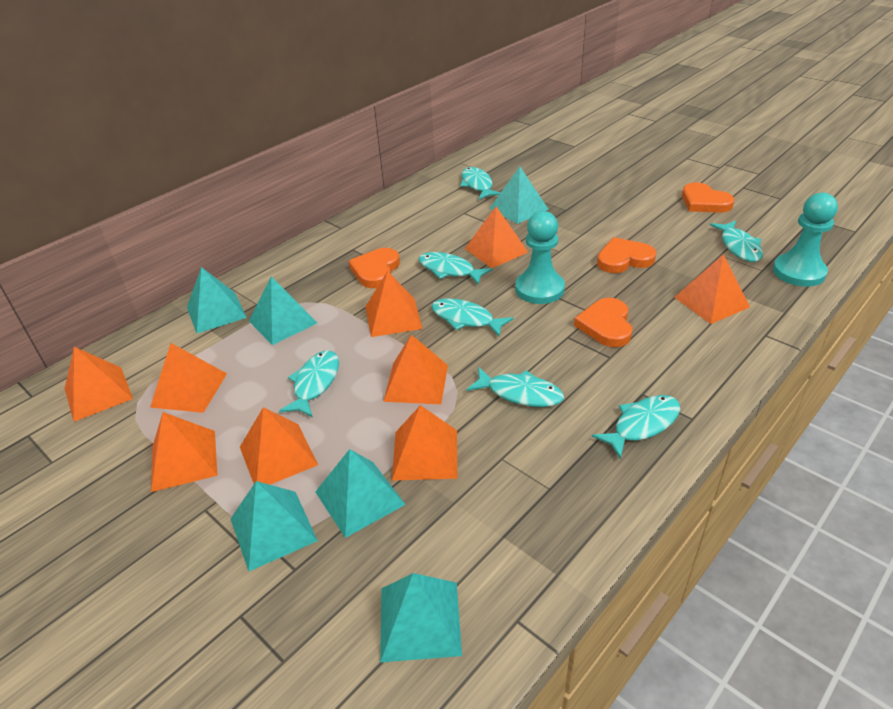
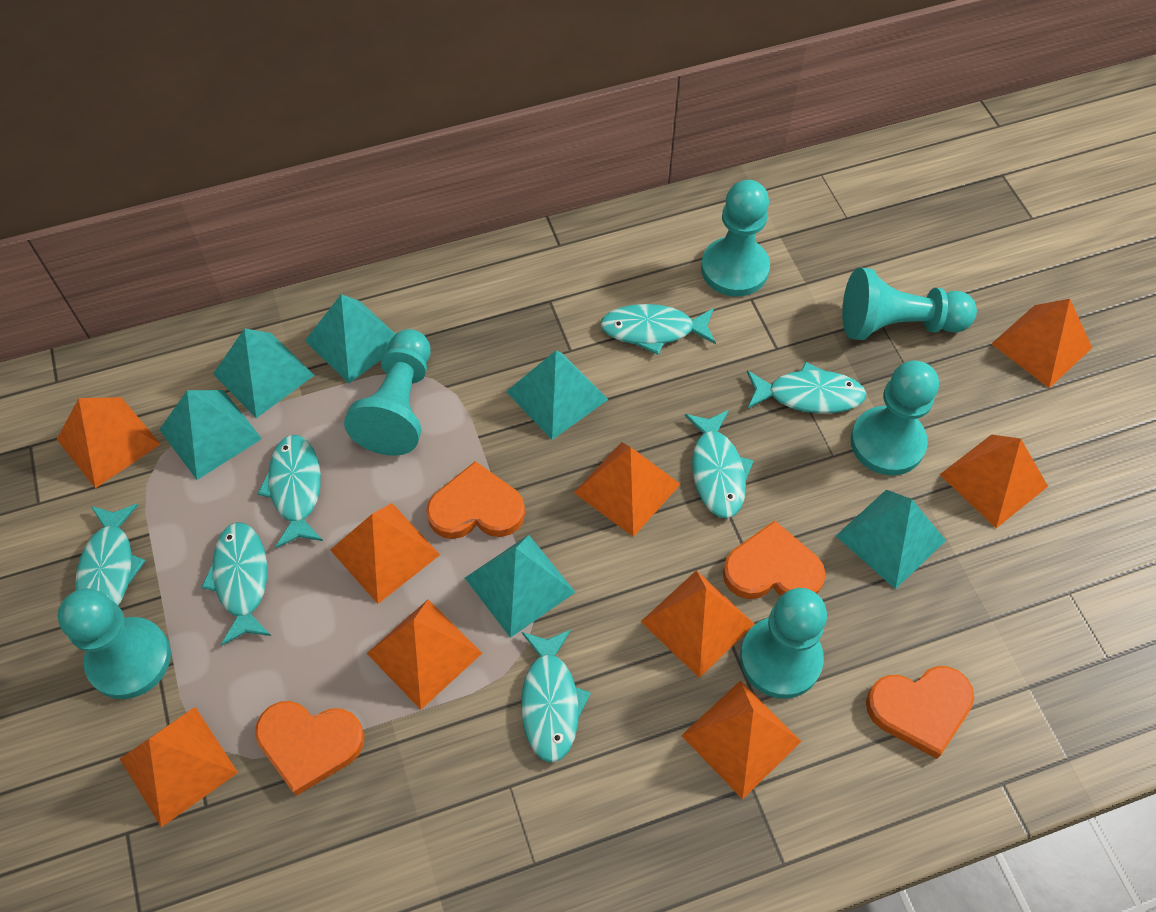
turquoise pawn: 2 -> 6

